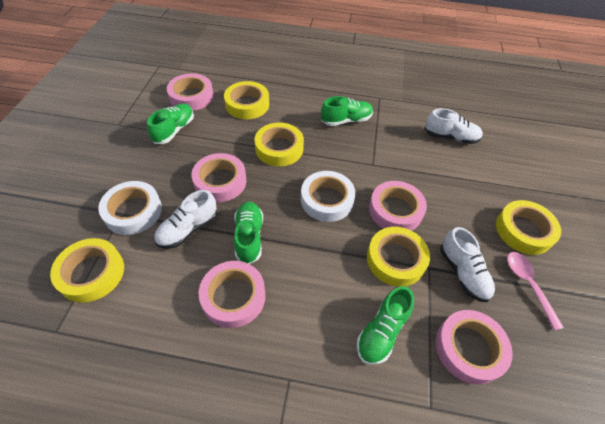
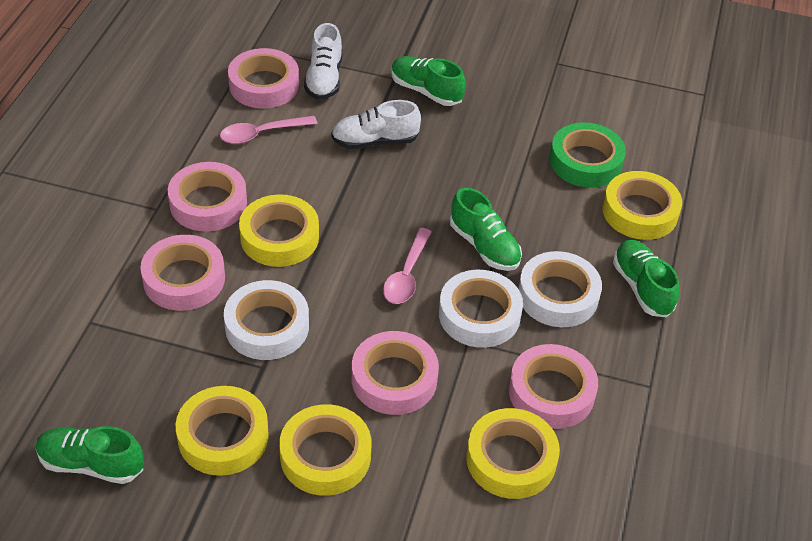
green tape: 0 -> 1
pink spoon: 1 -> 2
white shoe: 3 -> 2
white tape: 2 -> 3

